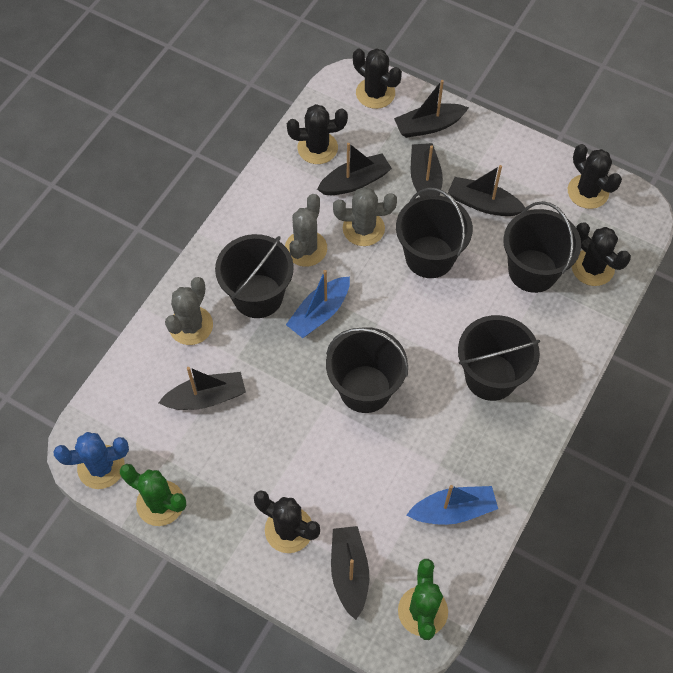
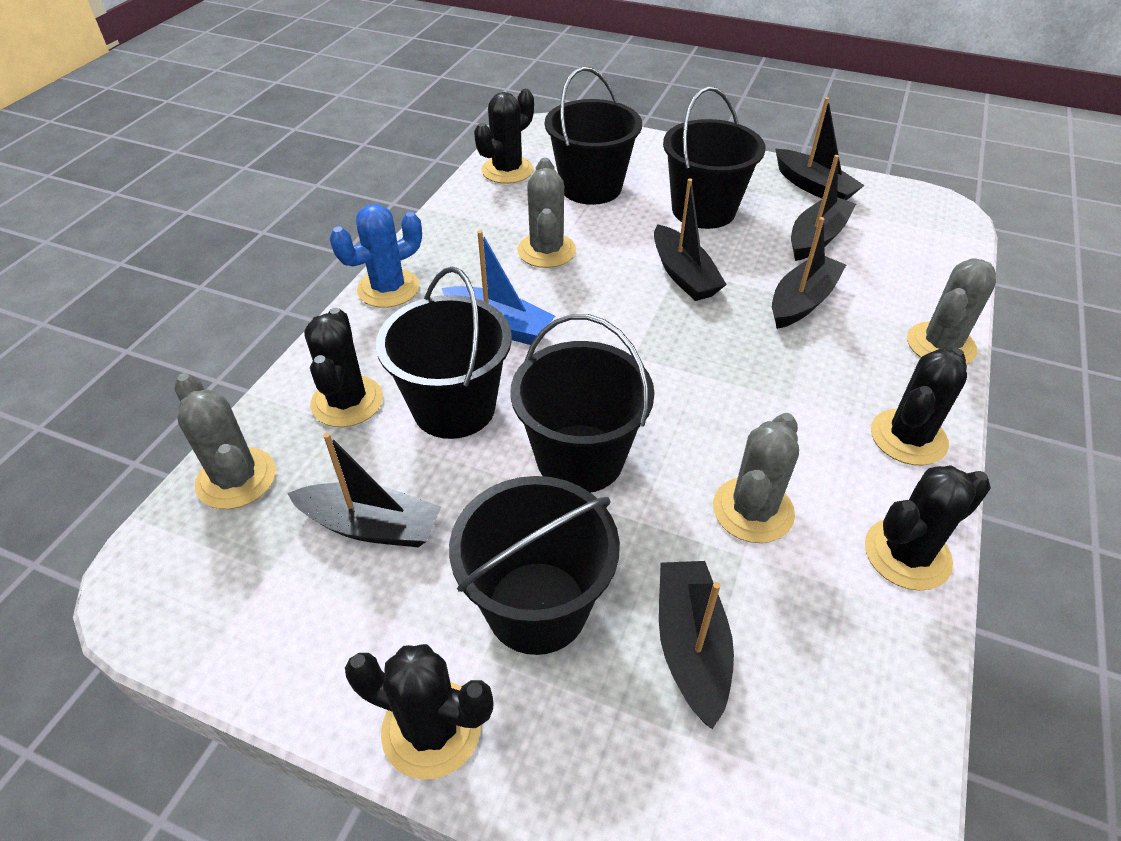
blue boat: 2 -> 1
green cactus: 2 -> 0
grey cactus: 3 -> 4

